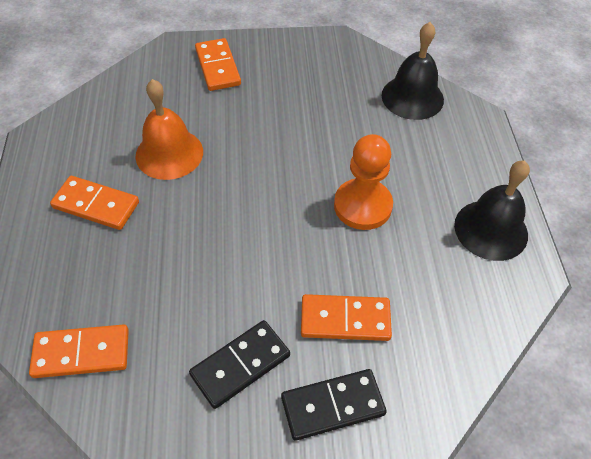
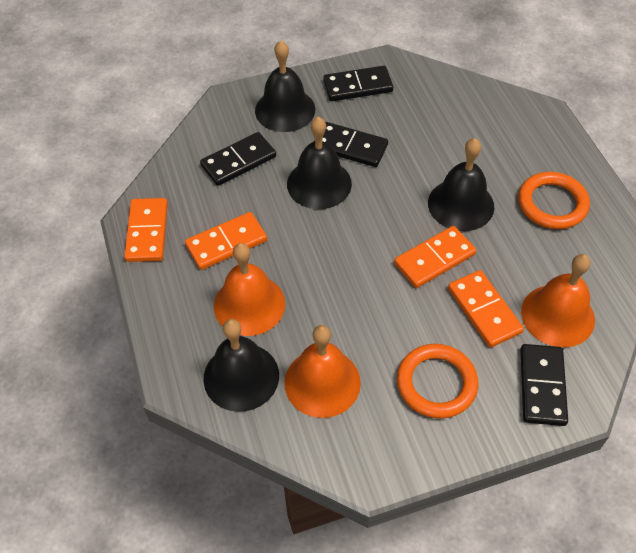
black bell: 2 -> 4
black domino: 2 -> 4
orange bell: 1 -> 3
orange pawn: 1 -> 0
orange ring: 0 -> 2

